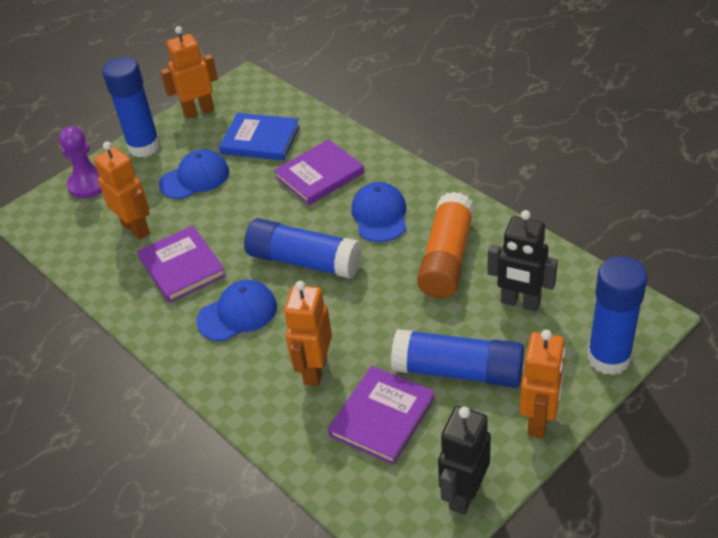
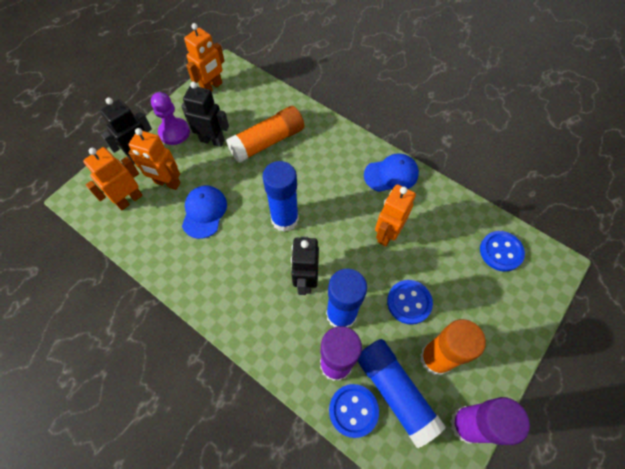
black robot: 2 -> 3
blue book: 1 -> 0
blue button: 0 -> 3
blue cap: 3 -> 2
blue glue stick: 4 -> 3
orange glue stick: 1 -> 2
purple book: 3 -> 0
purple glue stick: 0 -> 2

